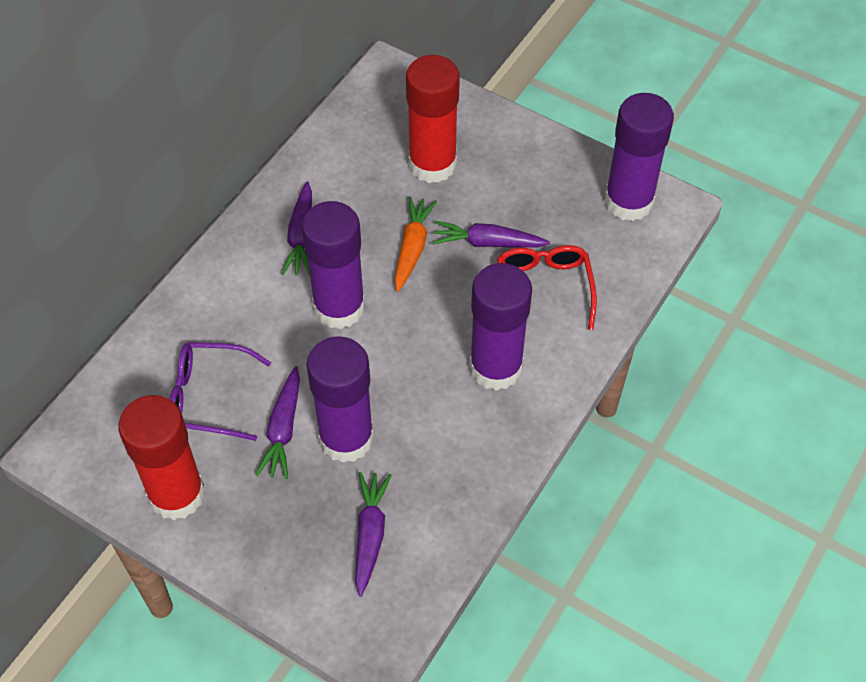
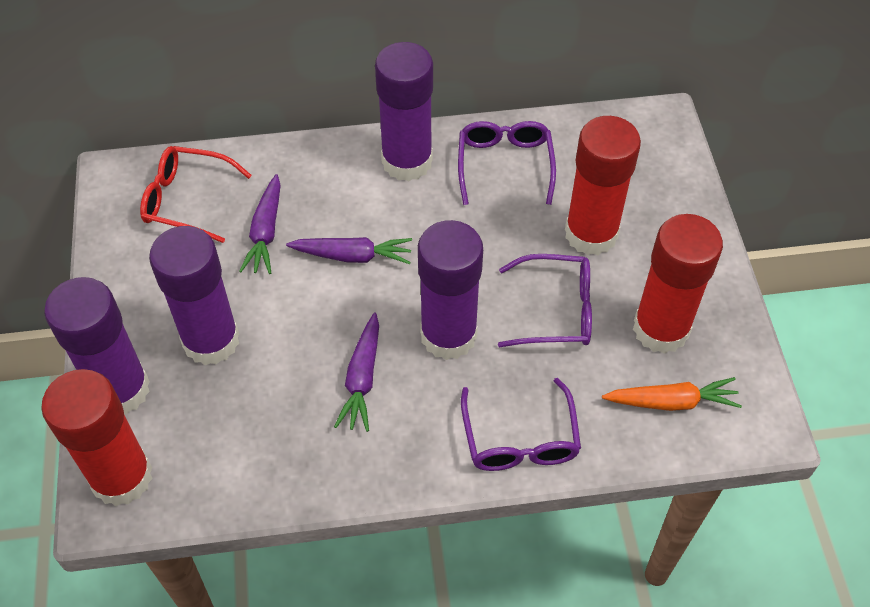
purple carrot: 4 -> 3
purple glasses: 1 -> 3
red glue stick: 2 -> 3

